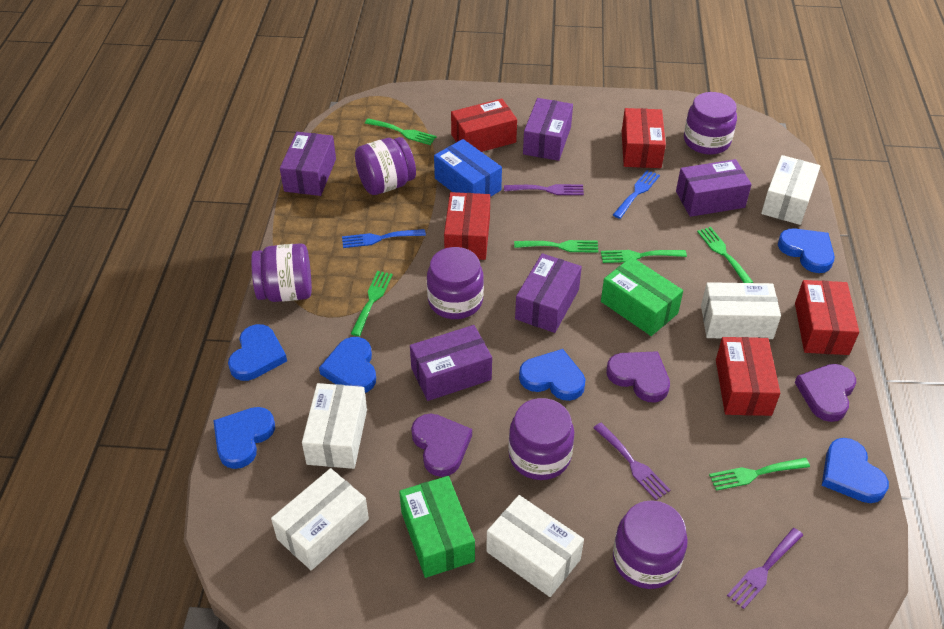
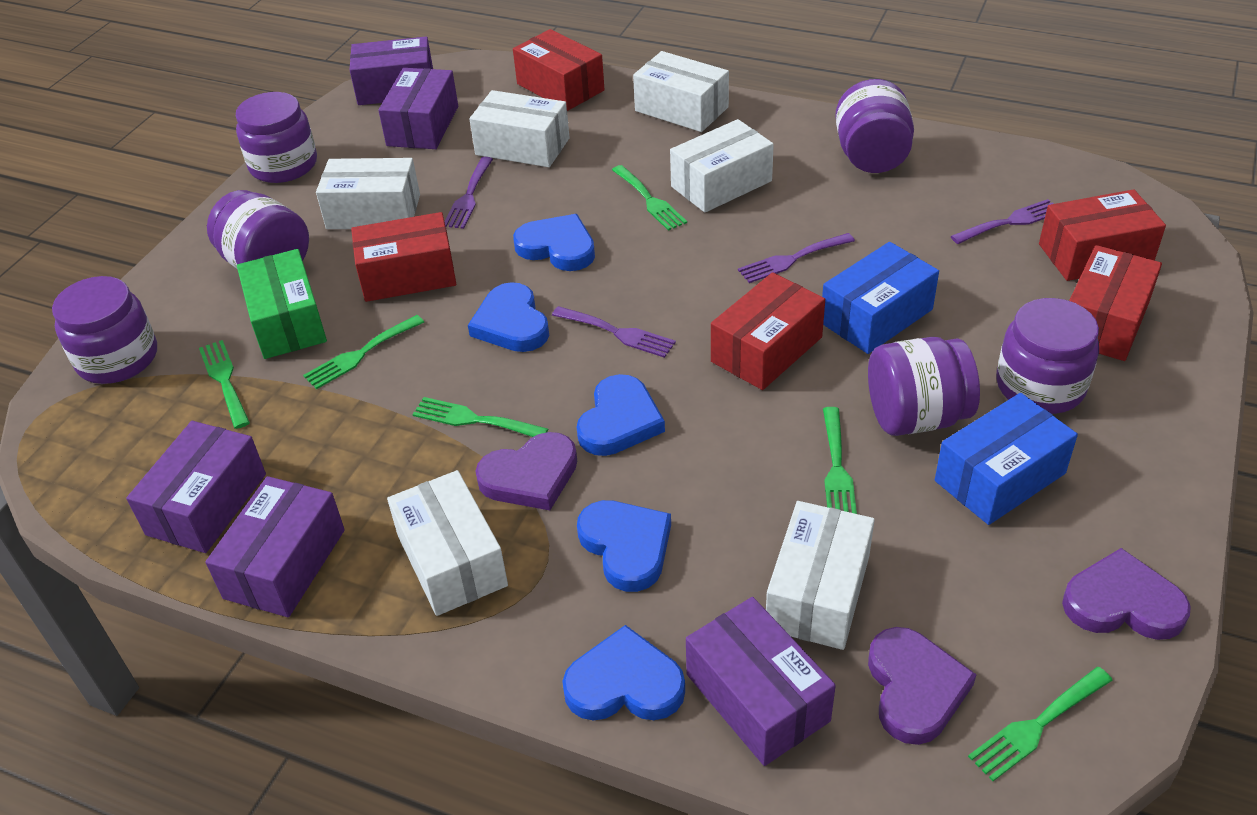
blue box: 1 -> 2
blue fork: 2 -> 0
blue heart: 6 -> 5
green box: 2 -> 1
purple fork: 3 -> 4
white box: 5 -> 6

